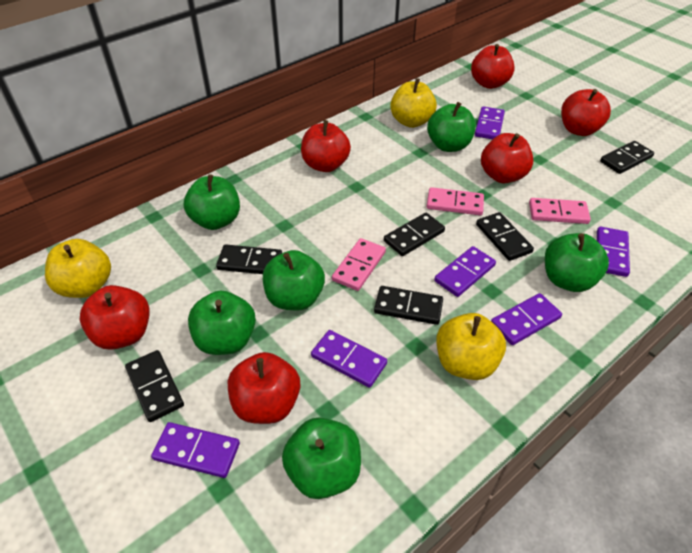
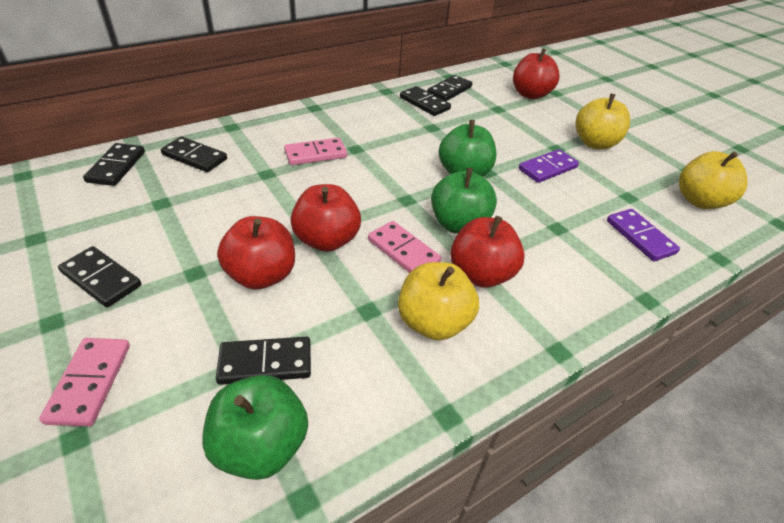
green apple: 6 -> 3
purple domino: 6 -> 2
red apple: 6 -> 4

